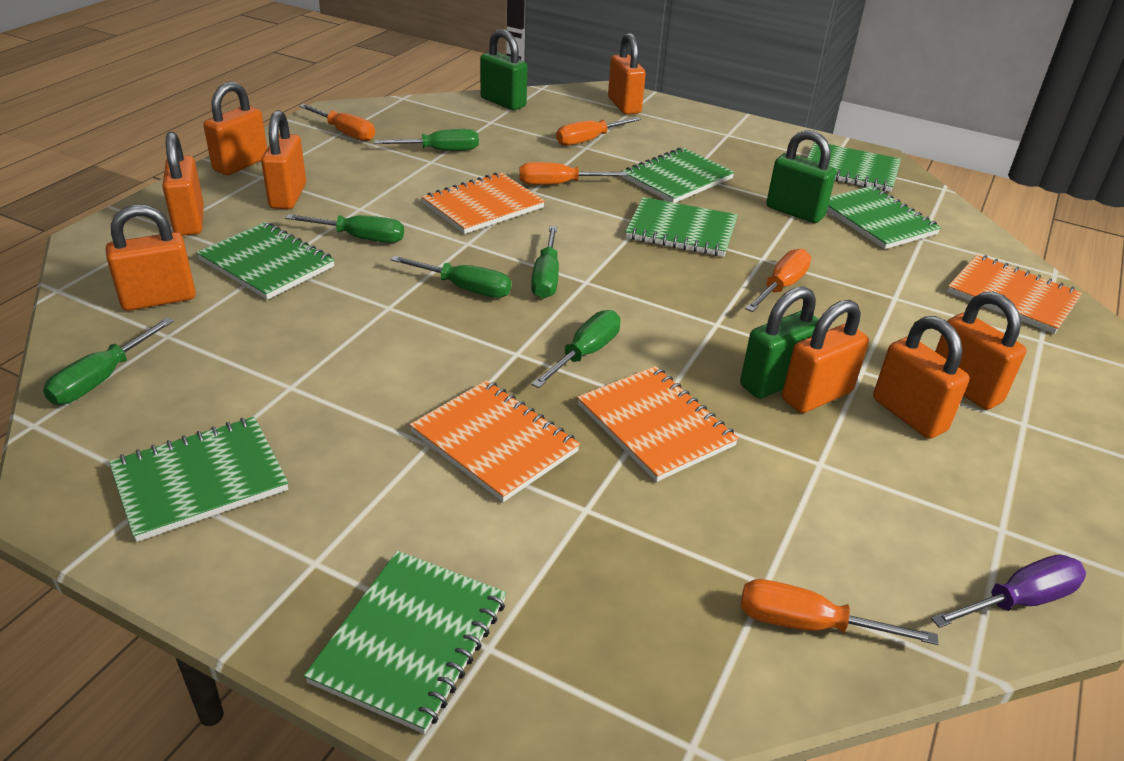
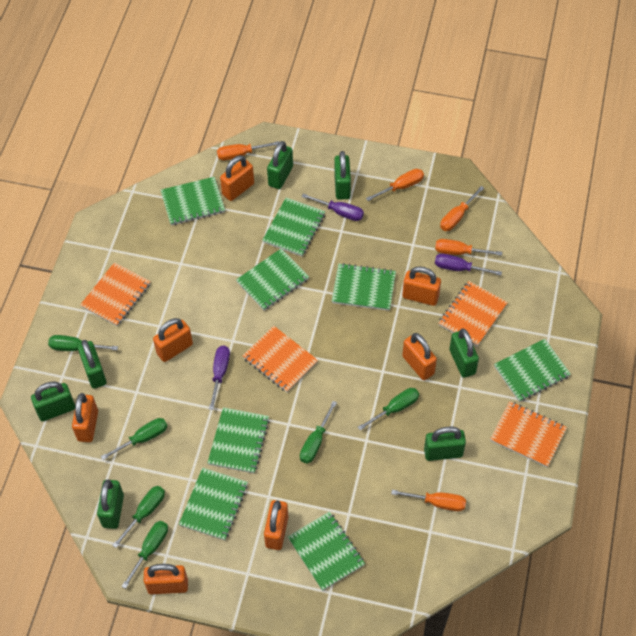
green notebook: 7 -> 8
green padlock: 3 -> 7
orange padlock: 8 -> 7
purple screwdriver: 1 -> 3

